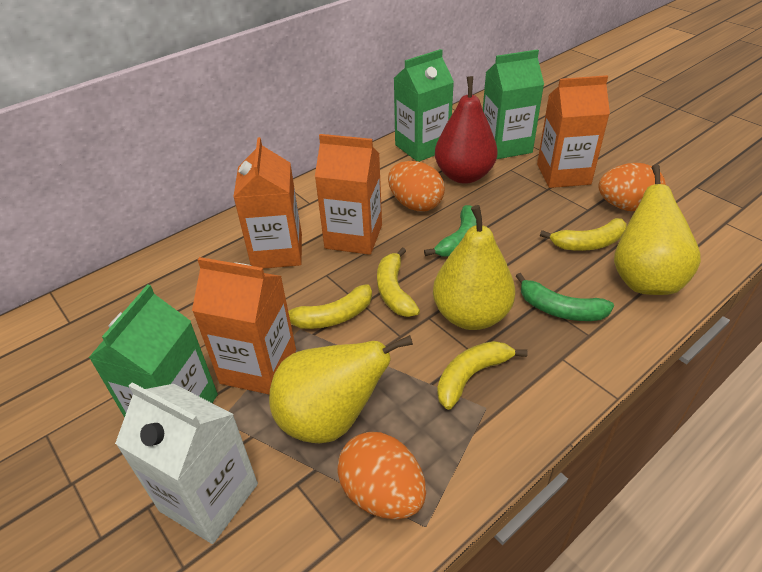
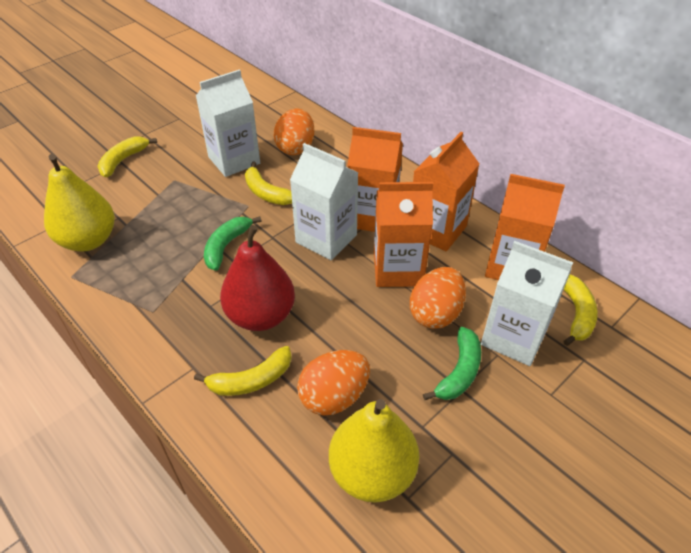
green carton: 3 -> 0
white carton: 1 -> 3
yellow pear: 3 -> 2

